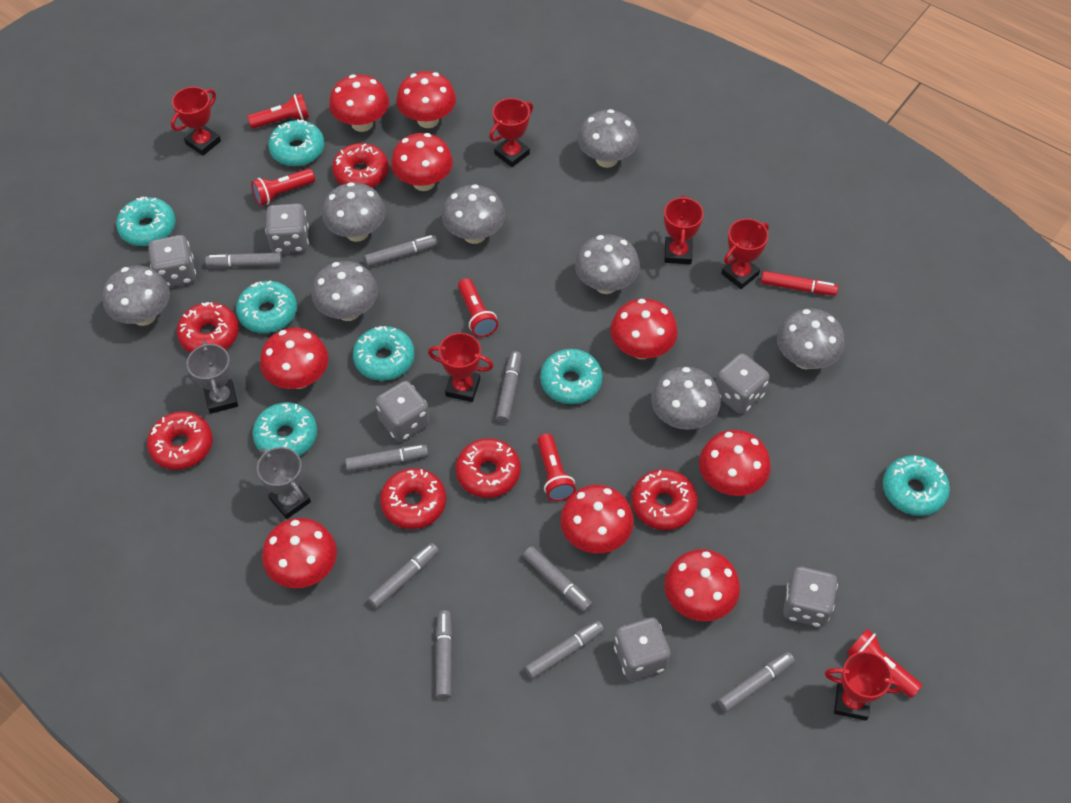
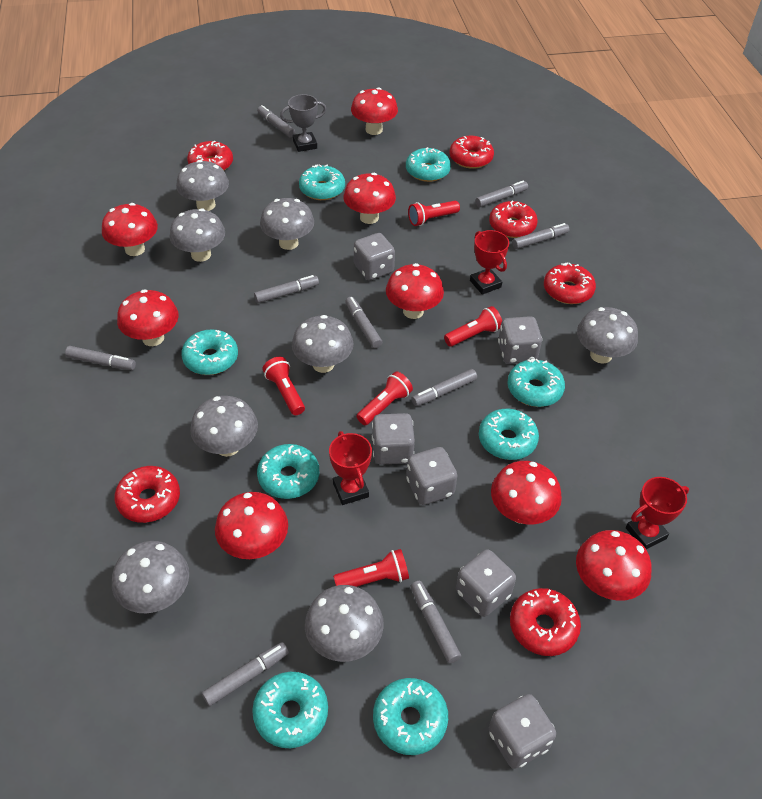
grey trophy: 2 -> 1
red marker: 1 -> 0
red mushroom: 9 -> 8
red trophy: 6 -> 3
turquoise donut: 7 -> 8

